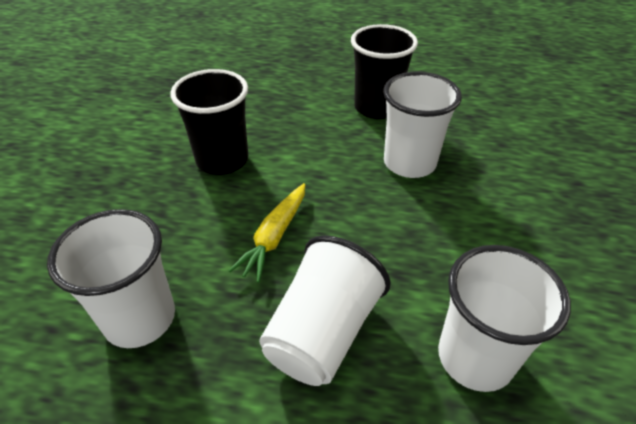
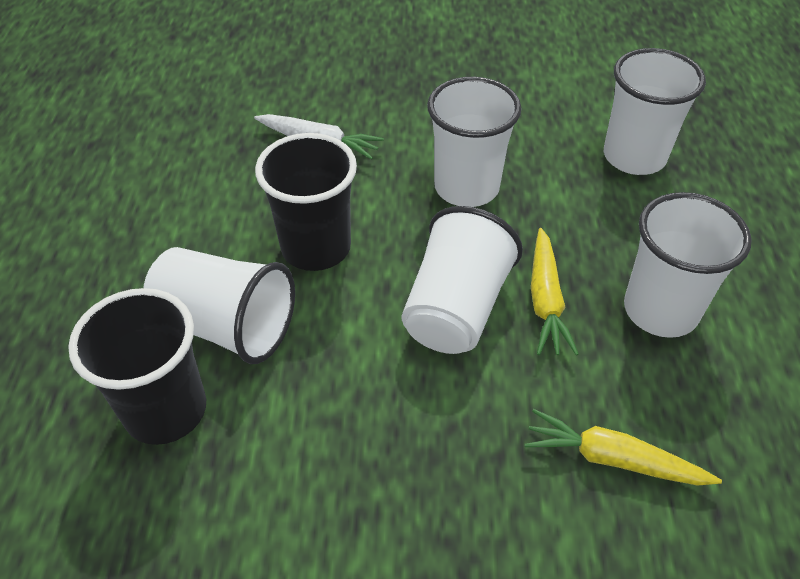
white carrot: 0 -> 1
white cup: 4 -> 5
yellow carrot: 1 -> 2

